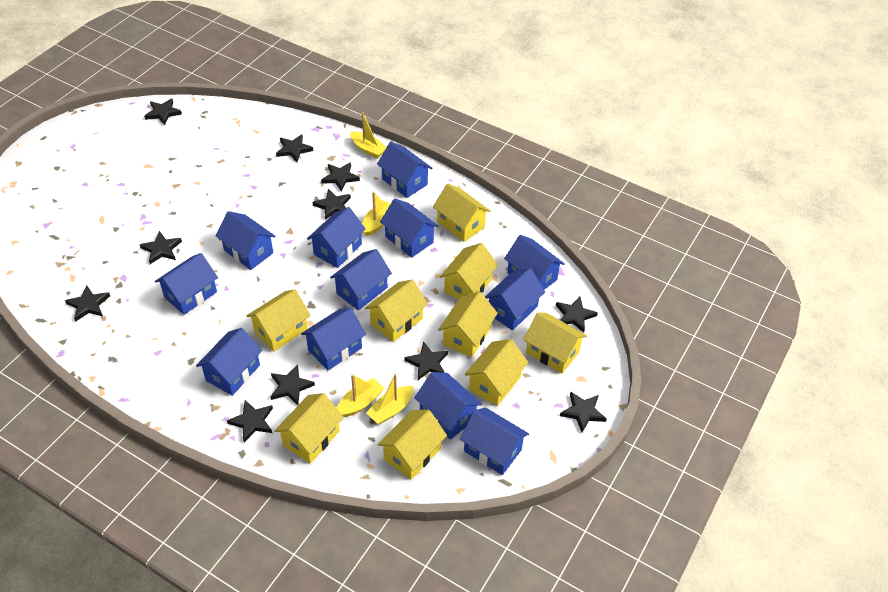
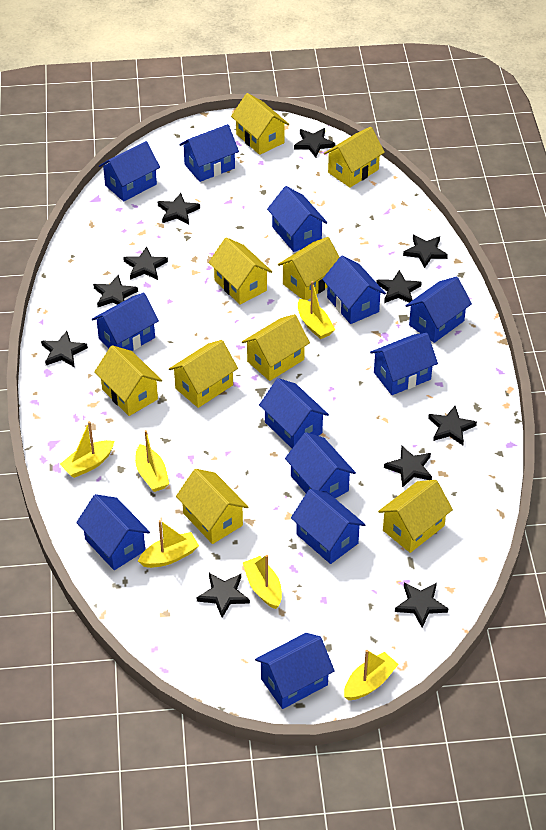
yellow boat: 4 -> 6

